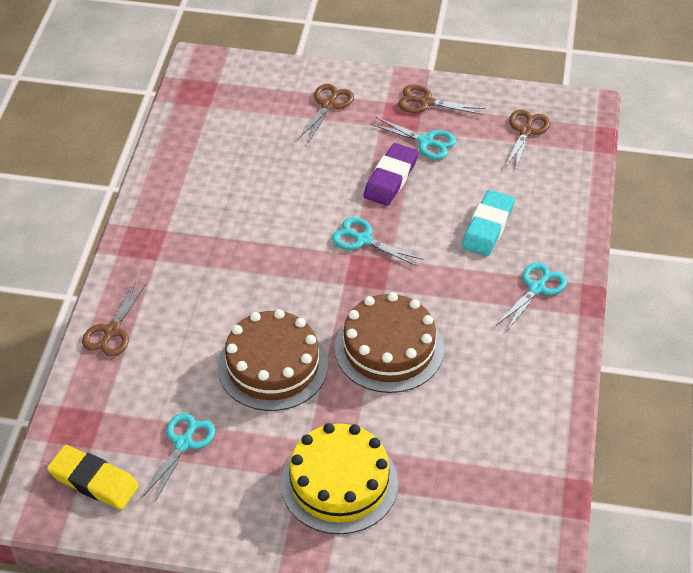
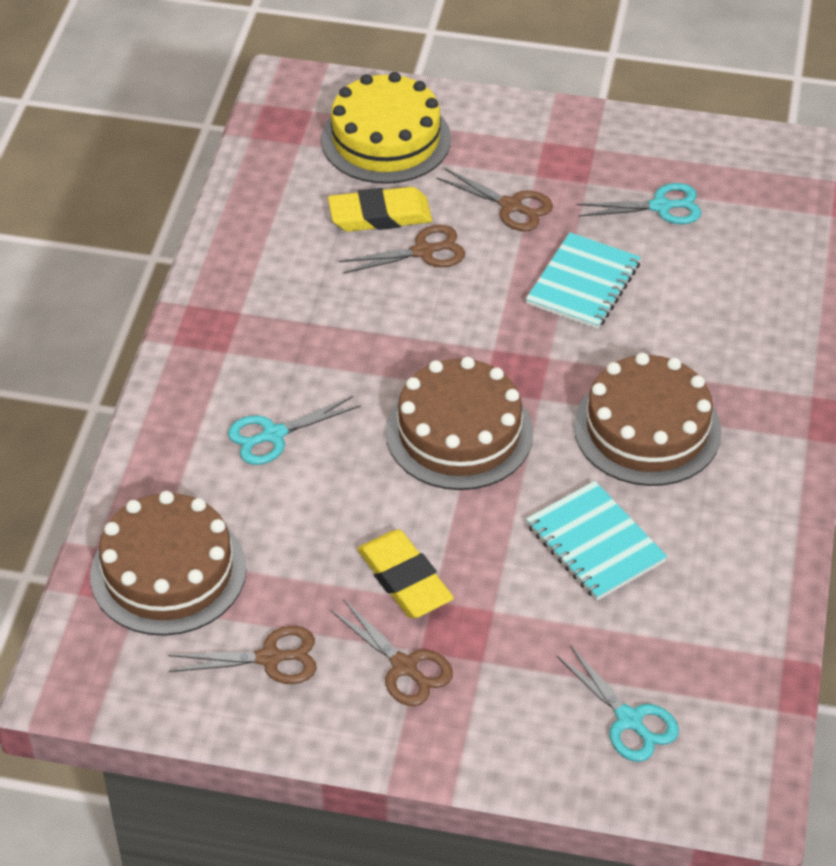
brown cake: 2 -> 3
purple eraser: 1 -> 0
turquoise eraser: 1 -> 0
turquoise notebook: 0 -> 2
turquoise scissors: 4 -> 3
yellow eraser: 1 -> 2

